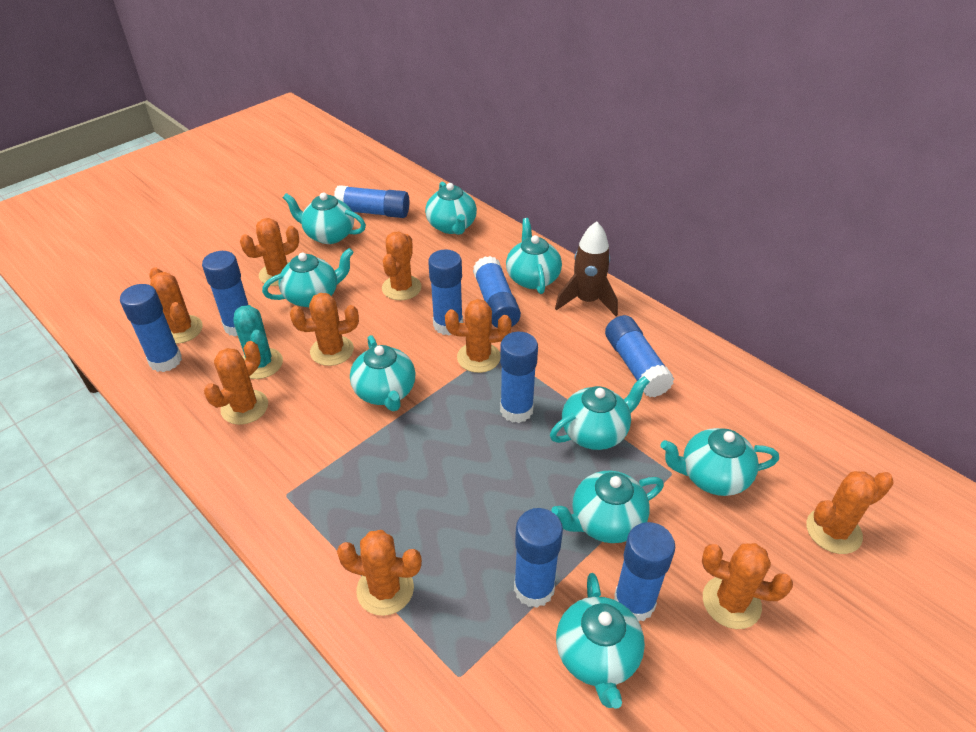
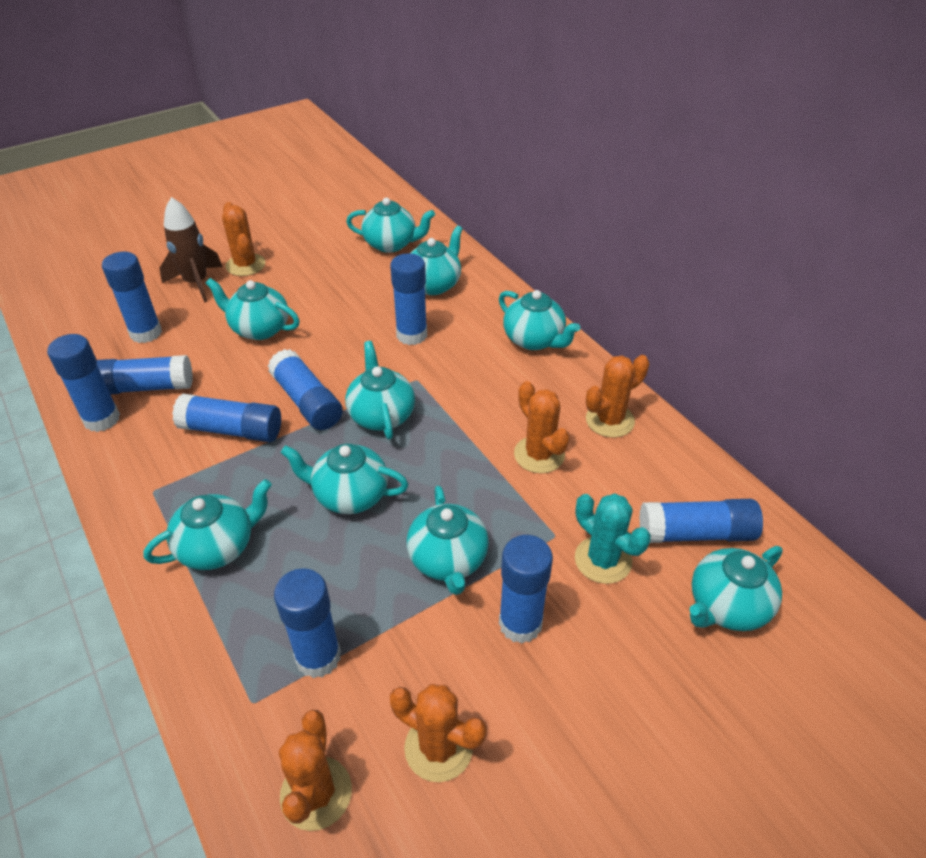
orange cactus: 9 -> 5

